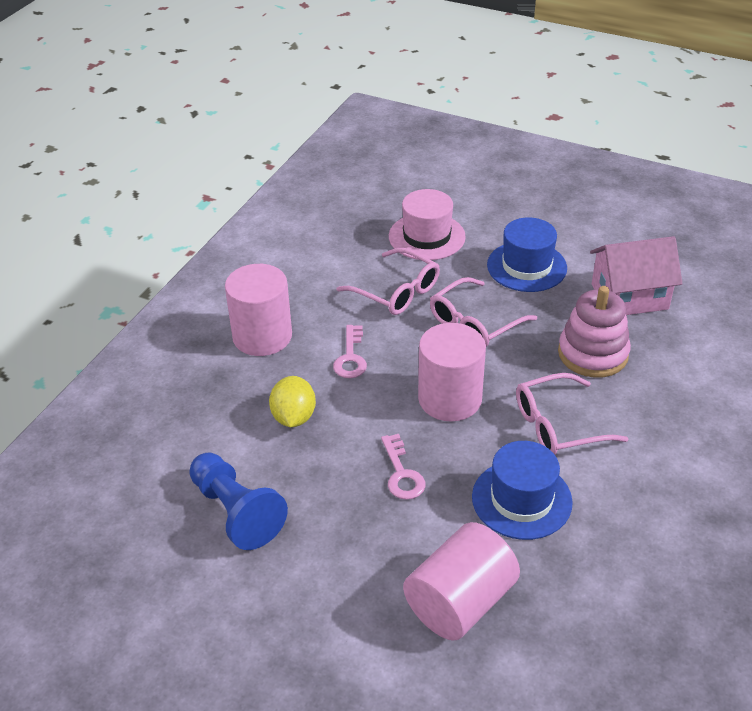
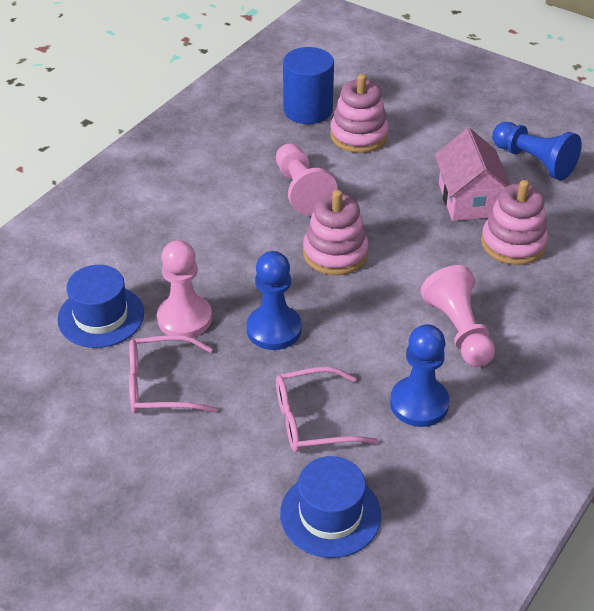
blue cylinder: 0 -> 1
blue pawn: 1 -> 3
pink cylinder: 3 -> 0
pink glasses: 3 -> 2
pink hat: 1 -> 0
pink key: 2 -> 0
pink pawn: 0 -> 3
pink stacking toy: 1 -> 3
yellow lemon: 1 -> 0

